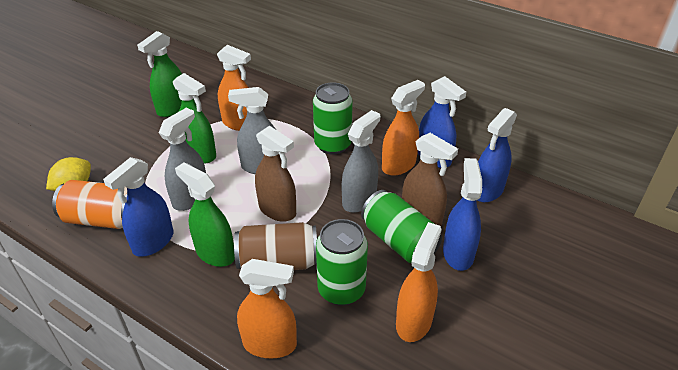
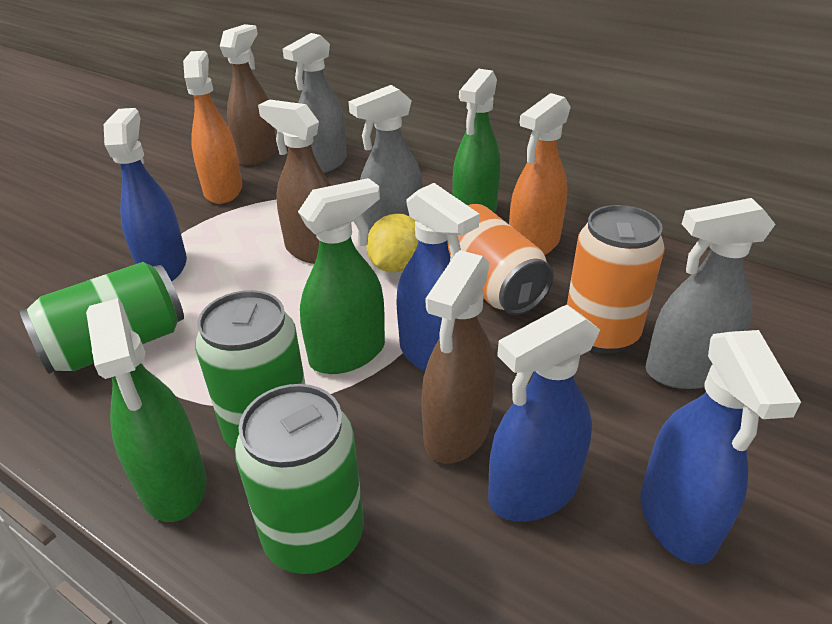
brown can: 1 -> 0
brown spray bottle: 2 -> 3
orange can: 1 -> 2
orange spray bottle: 4 -> 2

